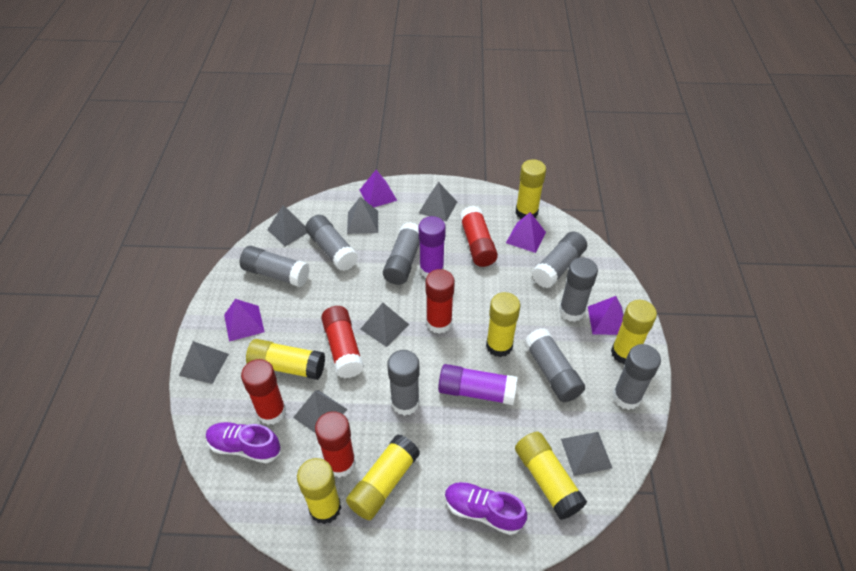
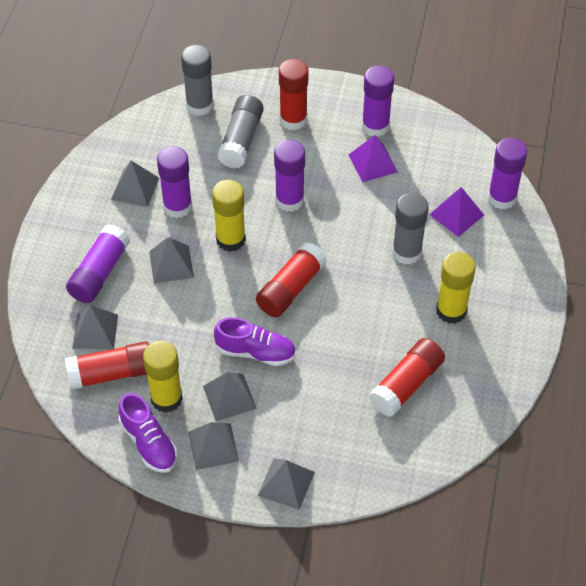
grey glue stick: 8 -> 3
grey pyramid: 7 -> 6
purple glue stick: 2 -> 5
purple pyramid: 4 -> 2
red glue stick: 5 -> 4
yellow glue stick: 7 -> 3

